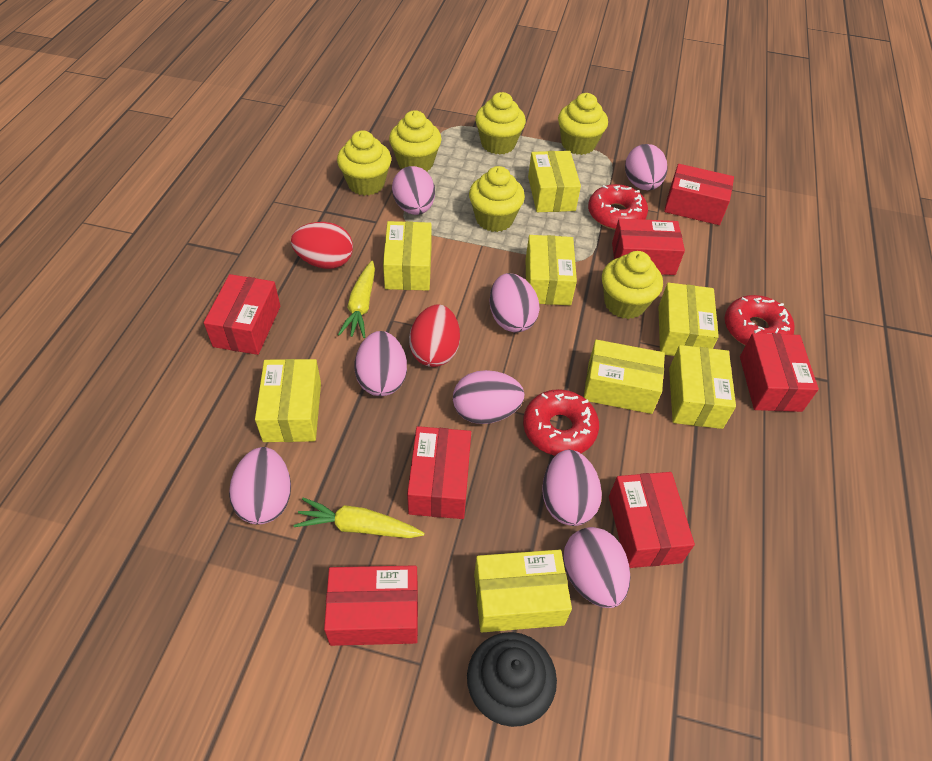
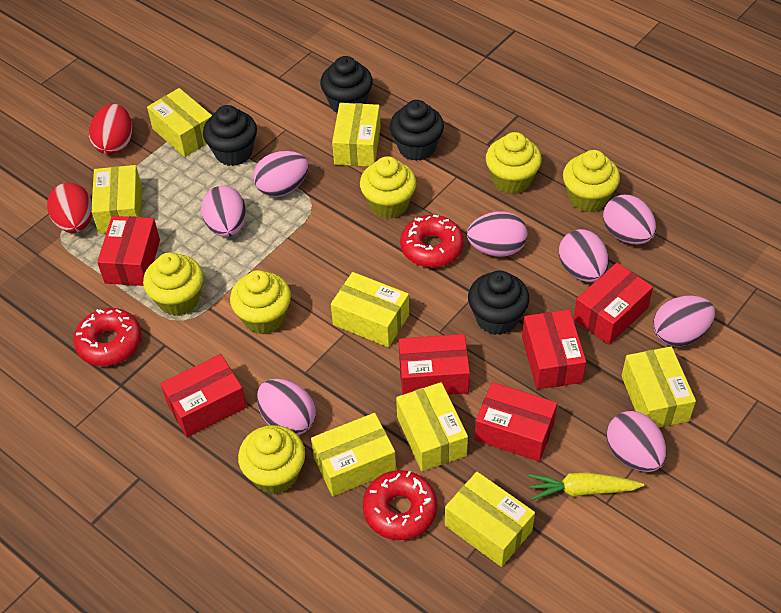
black cupcake: 1 -> 4
red box: 7 -> 6
yellow carrot: 2 -> 1

